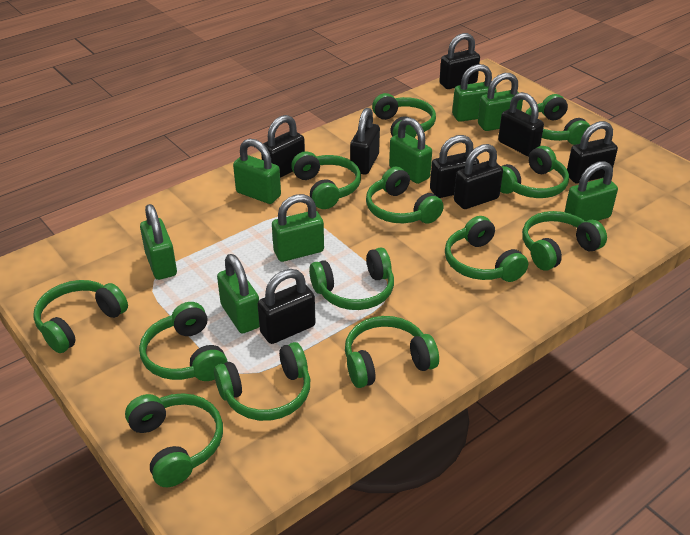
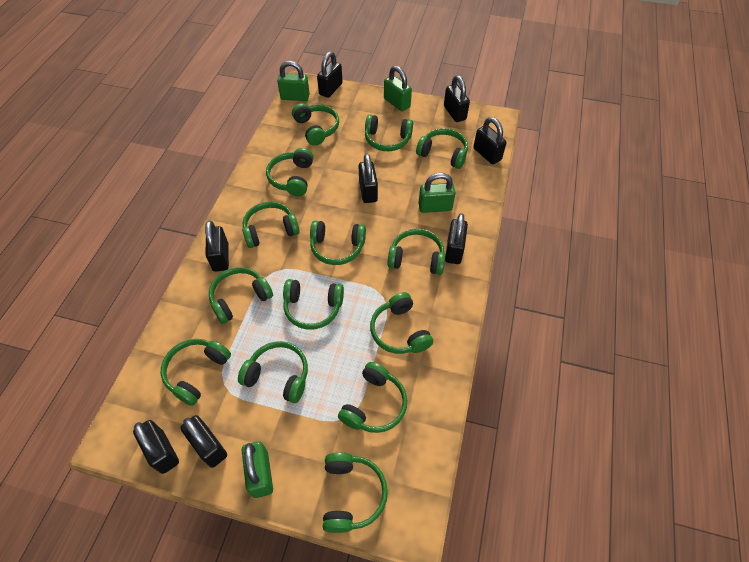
green headphones: 13 -> 14
green padlock: 8 -> 4

